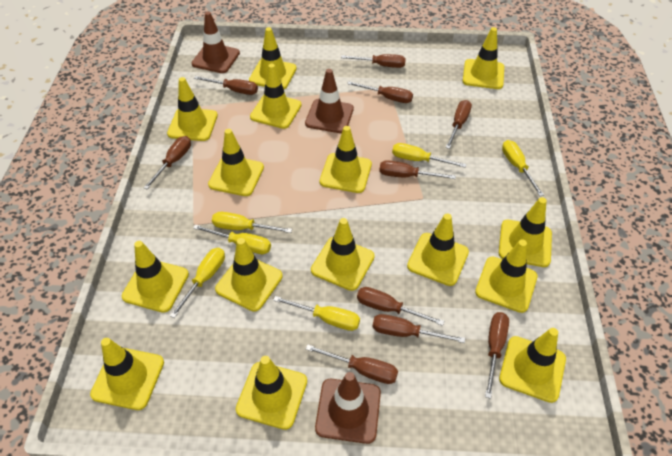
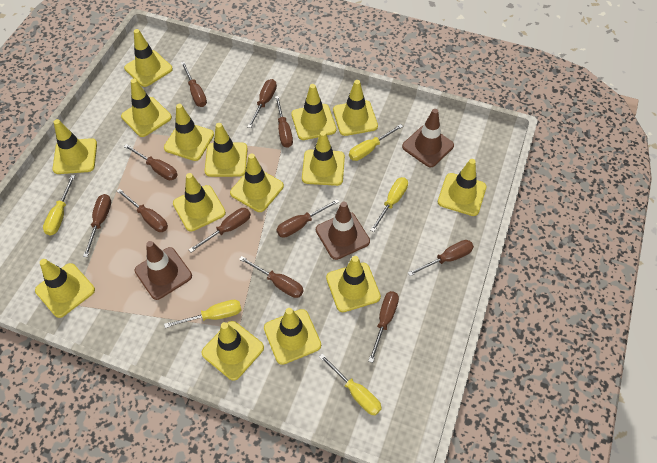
brown screwdriver: 10 -> 11
yellow screwdriver: 6 -> 5

